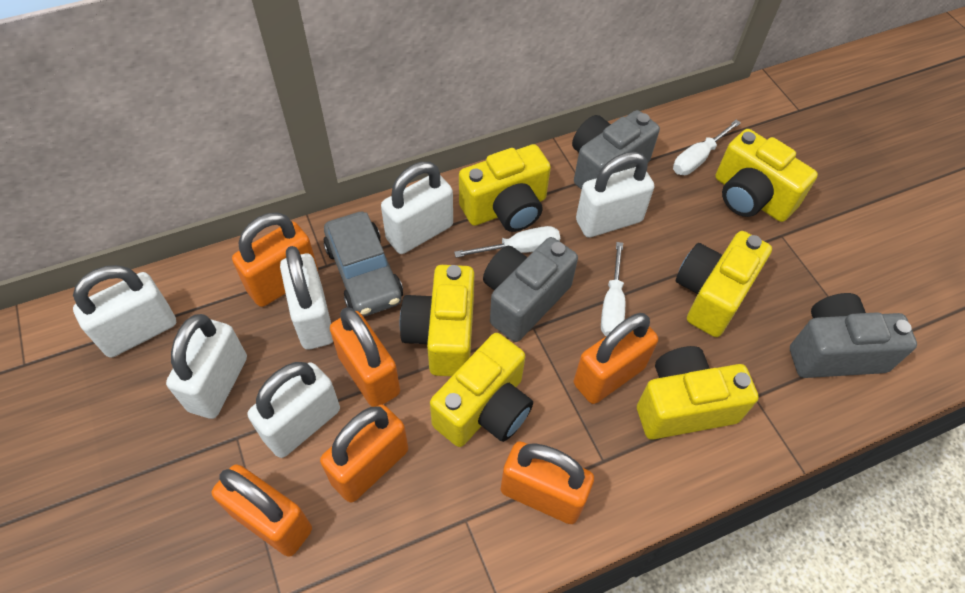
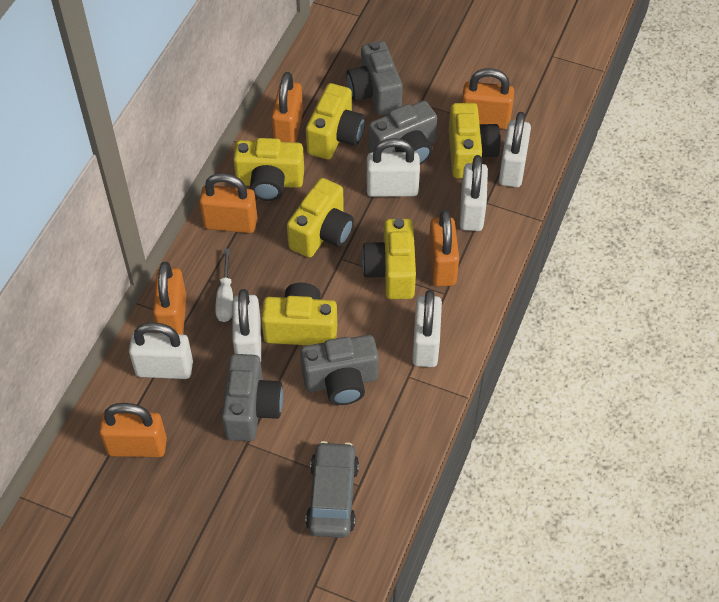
grey camera: 3 -> 4
white screwdriver: 3 -> 1

